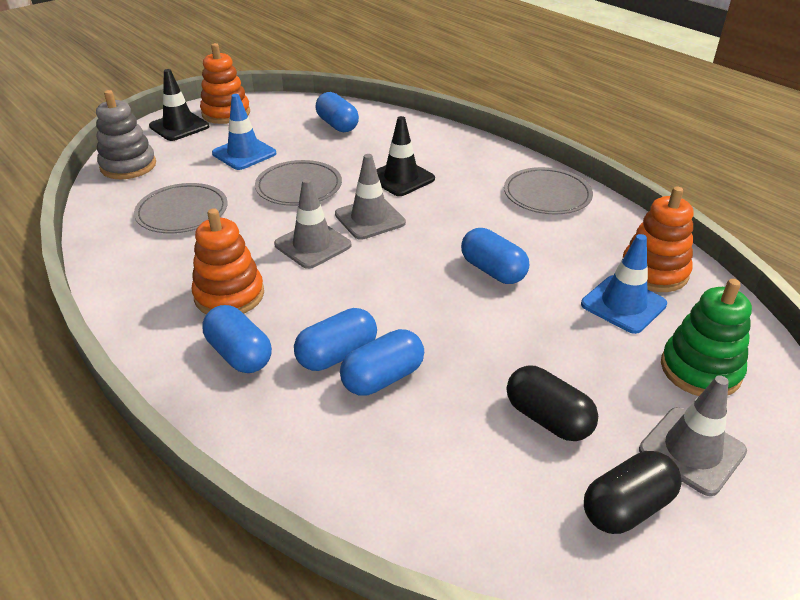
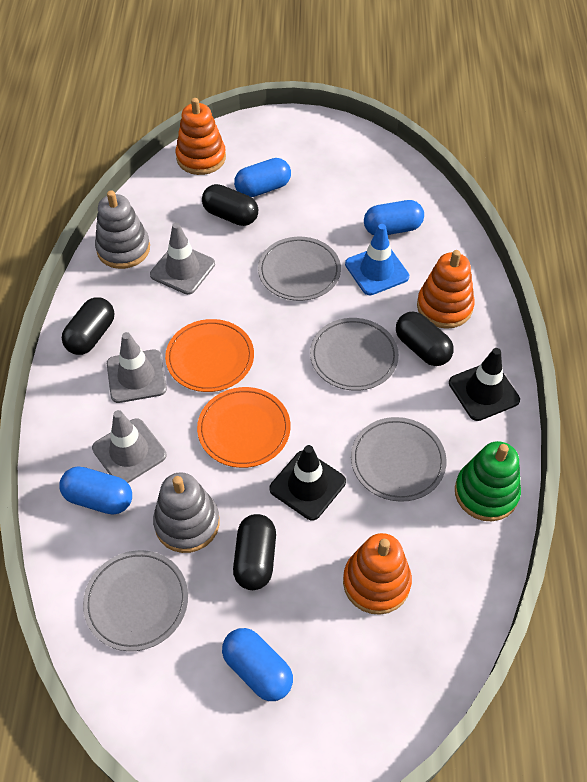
black capsule: 2 -> 4
blue capsule: 5 -> 4
blue traffic cone: 2 -> 1
grey plate: 3 -> 4
grey stacking toy: 1 -> 2
orange plate: 0 -> 2

